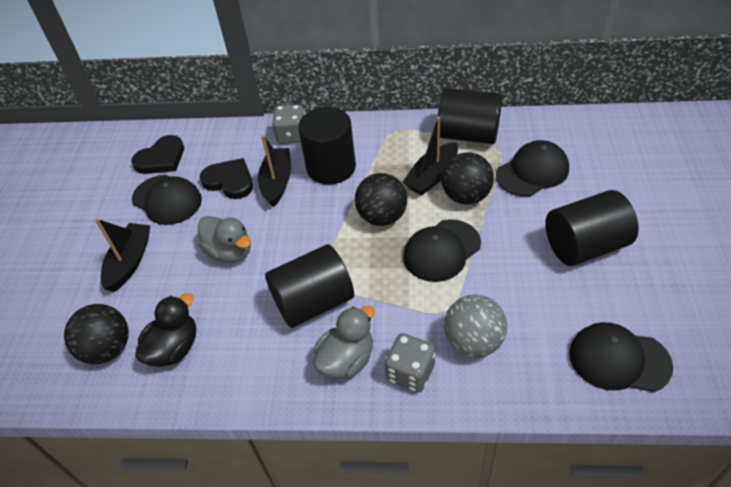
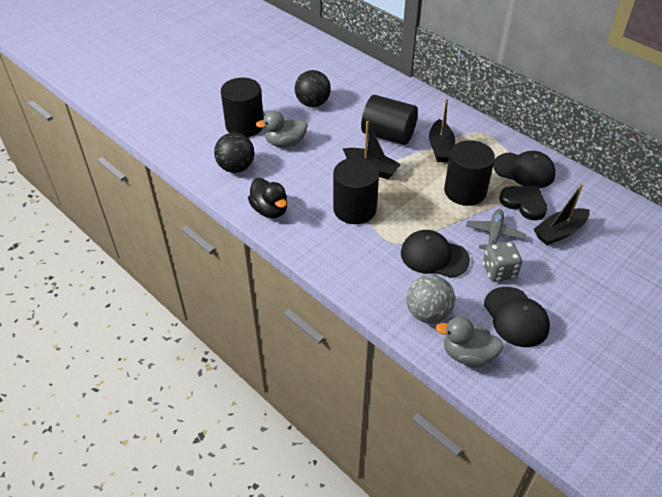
black ball: 3 -> 2
black cap: 4 -> 3
black heart: 2 -> 1
grey dice: 2 -> 1
grey plane: 0 -> 1

